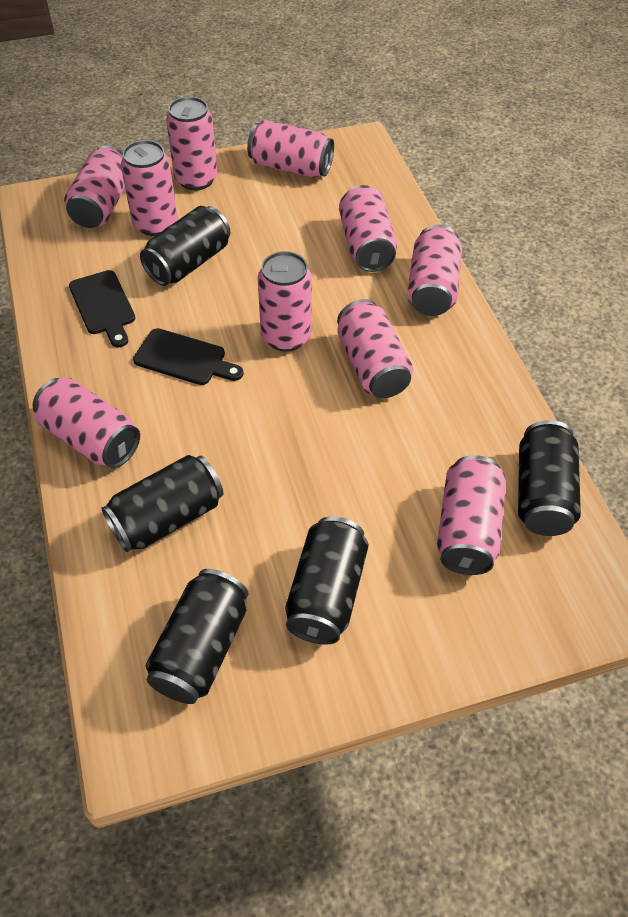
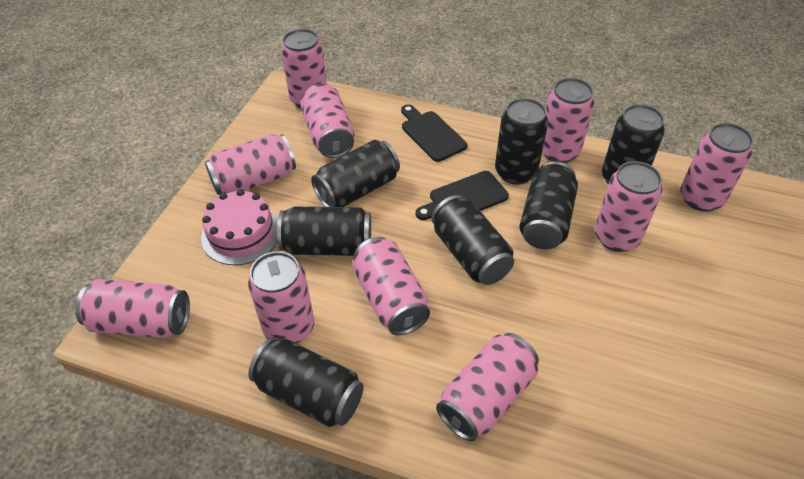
black can: 5 -> 7
pink cake: 0 -> 1

